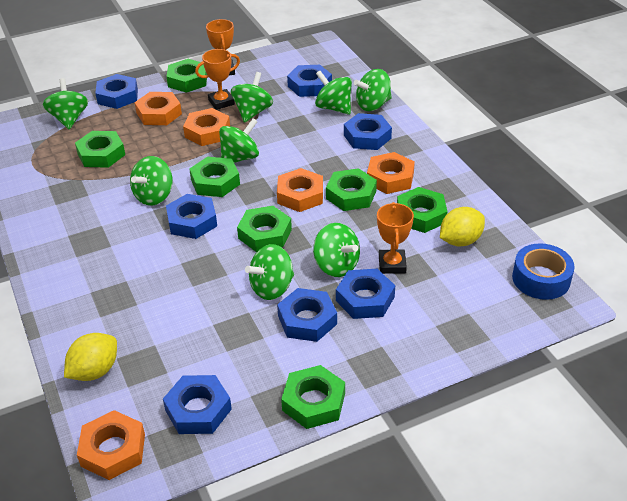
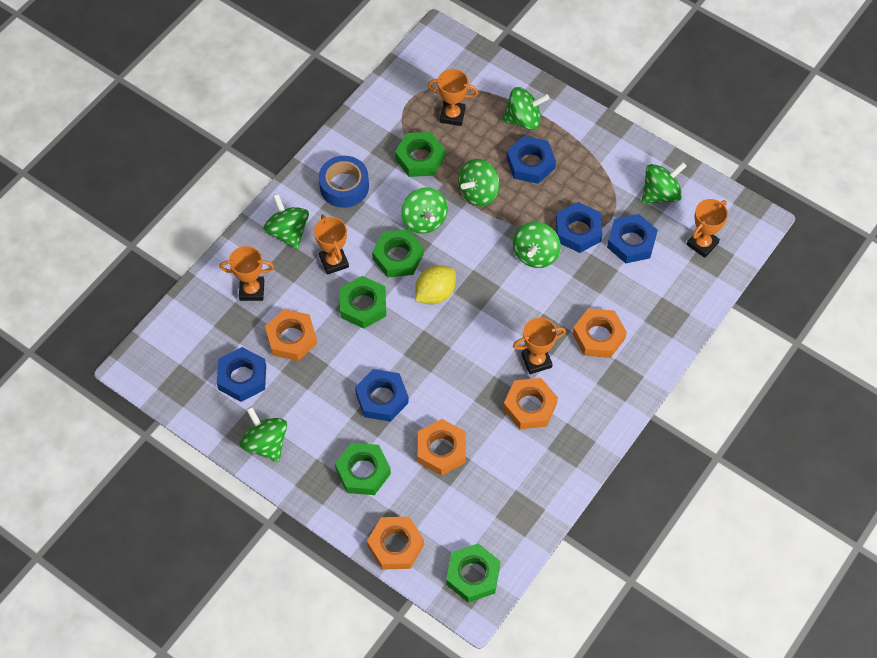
blue nut: 7 -> 5
green nut: 7 -> 5
green spinning top: 8 -> 7
orange trophy: 3 -> 5
yellow lemon: 2 -> 1

